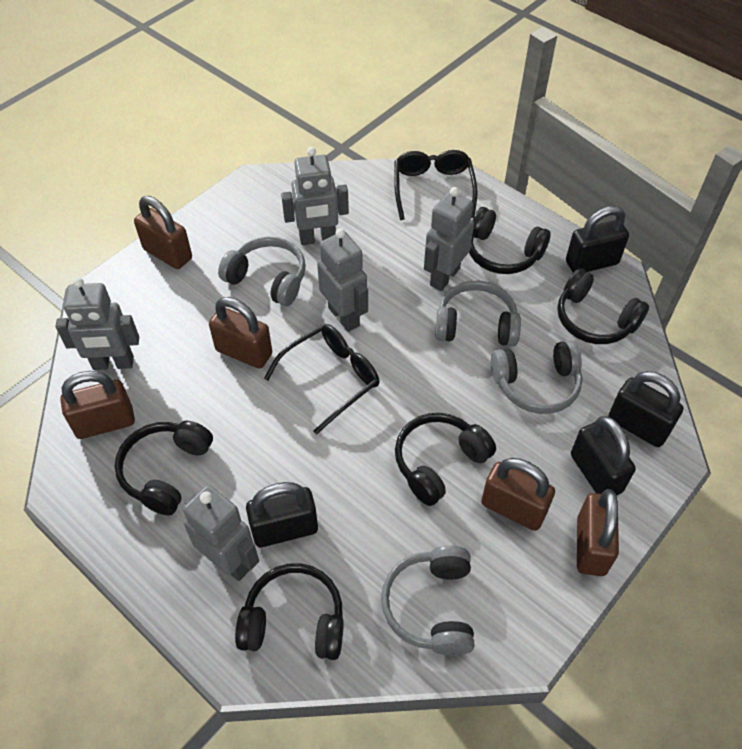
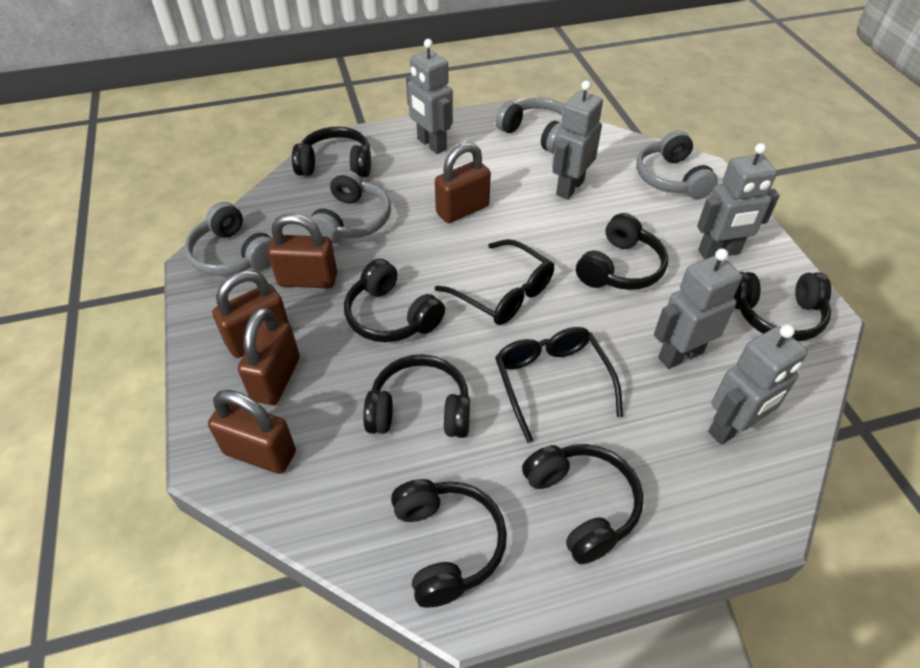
black headphones: 5 -> 7
black padlock: 4 -> 0

